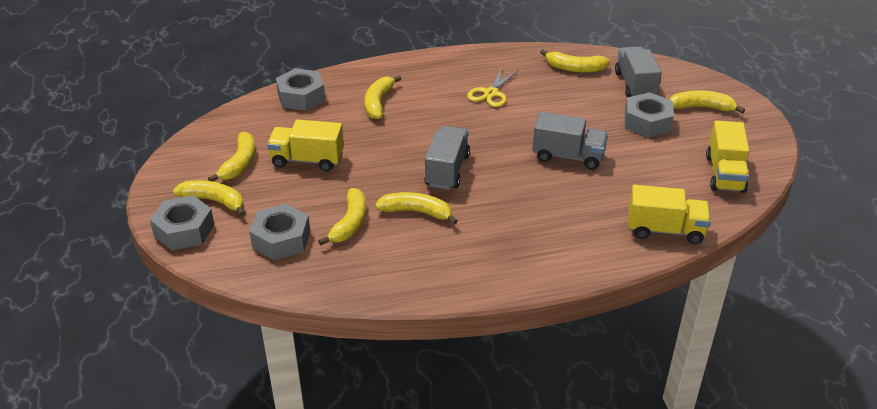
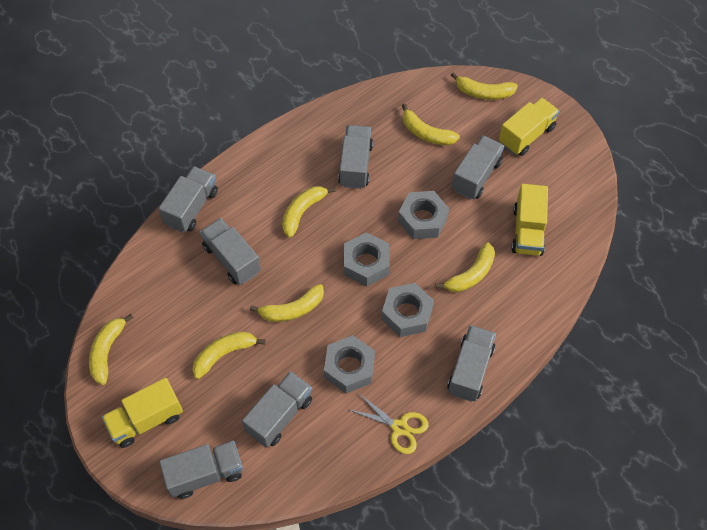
grey truck: 3 -> 7

